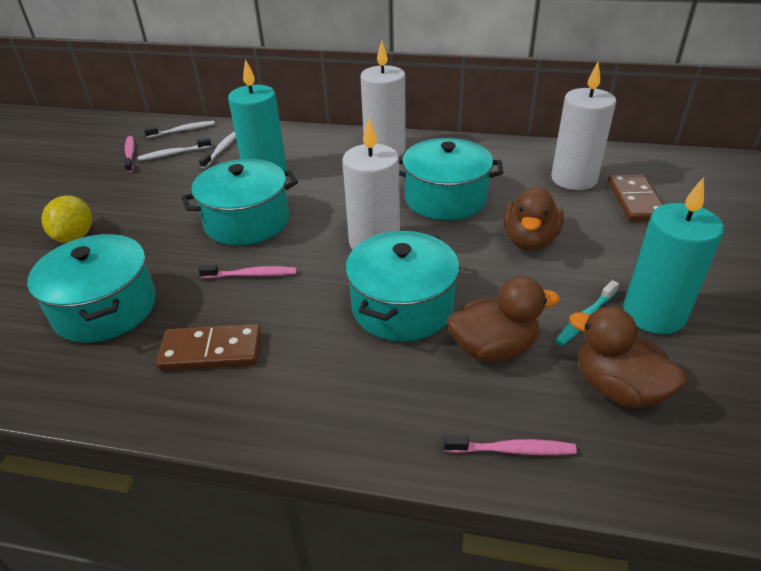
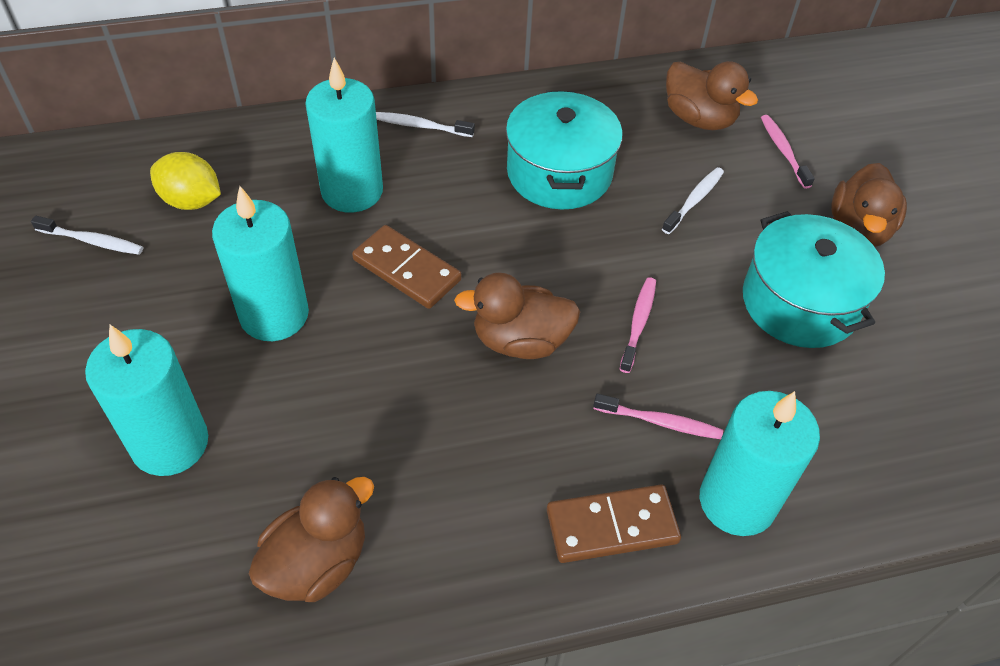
brown duck: 3 -> 4
turquoise candle: 2 -> 4
turquoise pot: 4 -> 2
turquoise toothbrush: 1 -> 0
white candle: 3 -> 0

